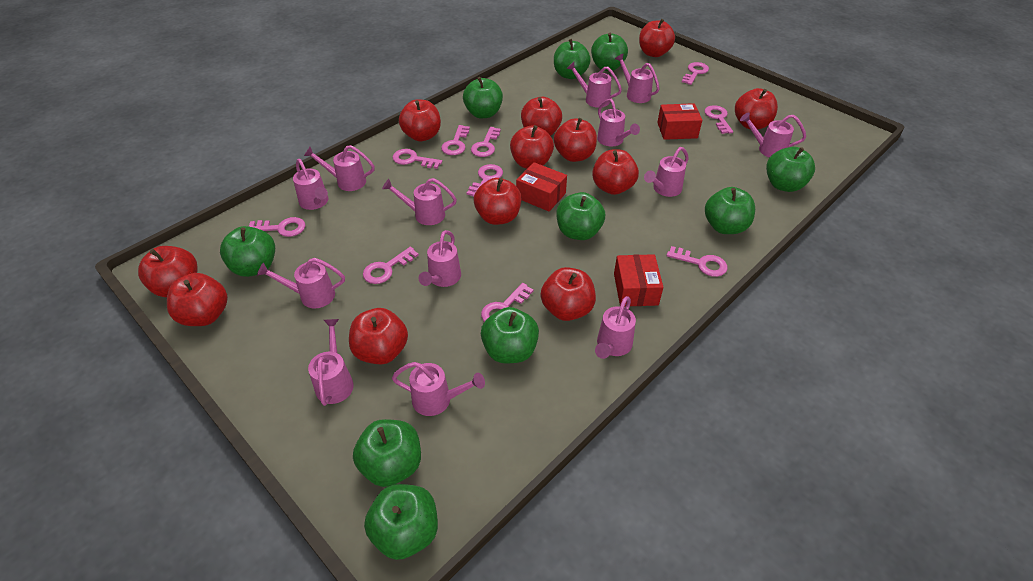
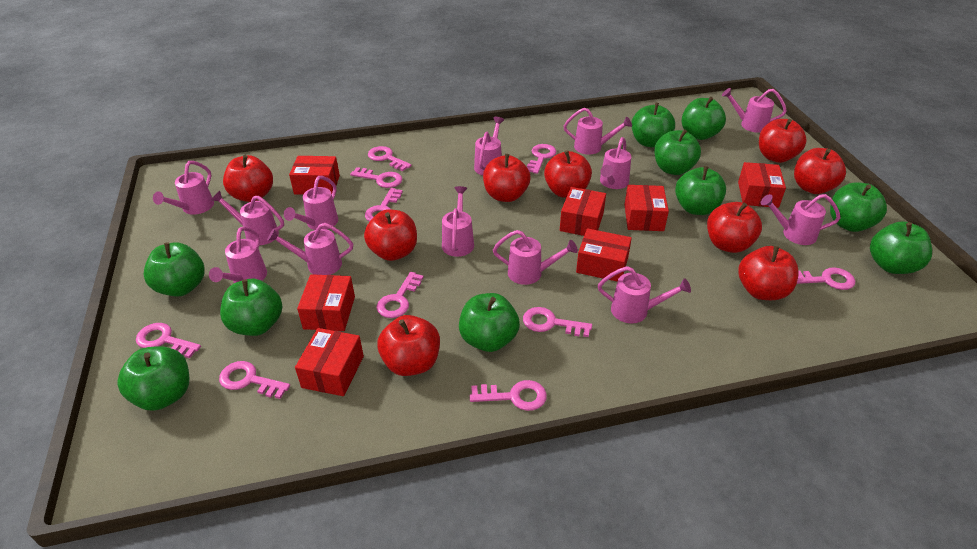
red apple: 12 -> 9
red box: 3 -> 7

